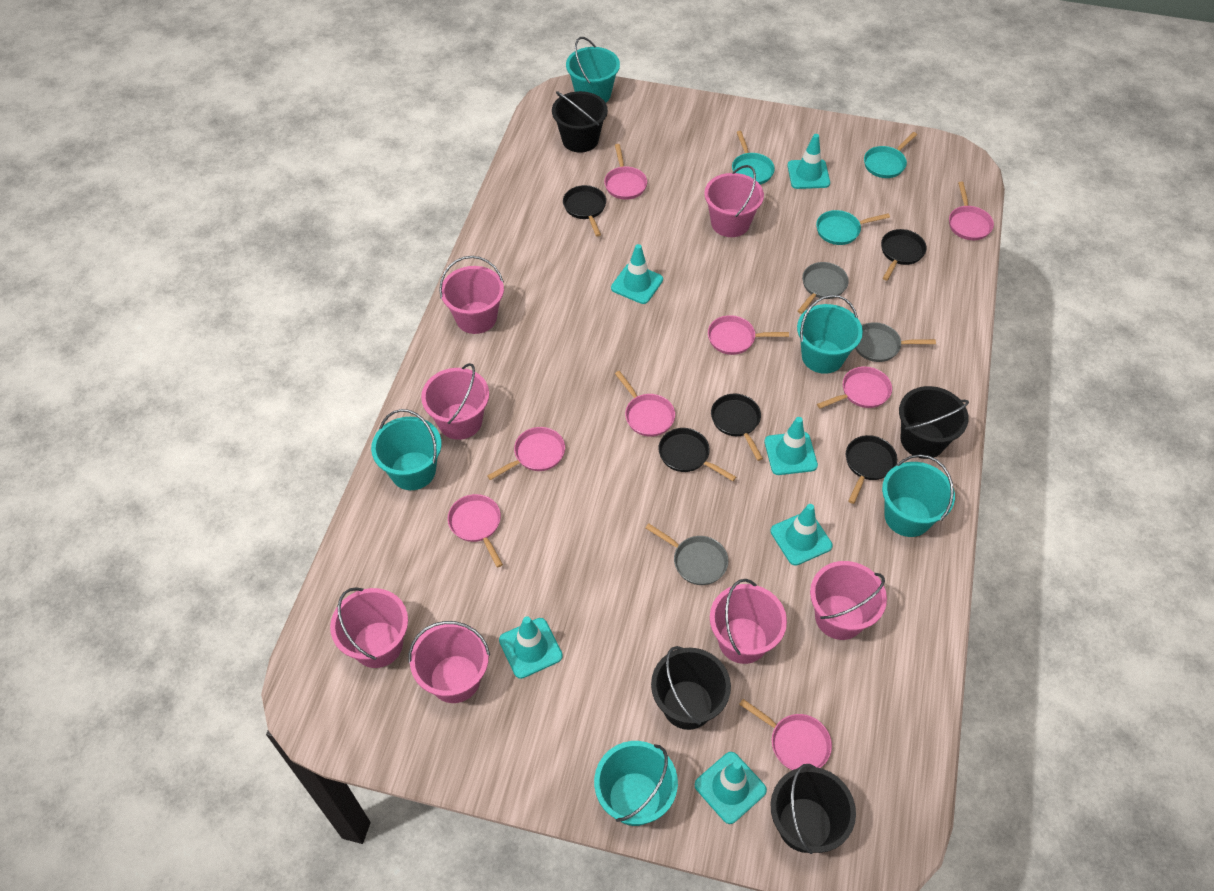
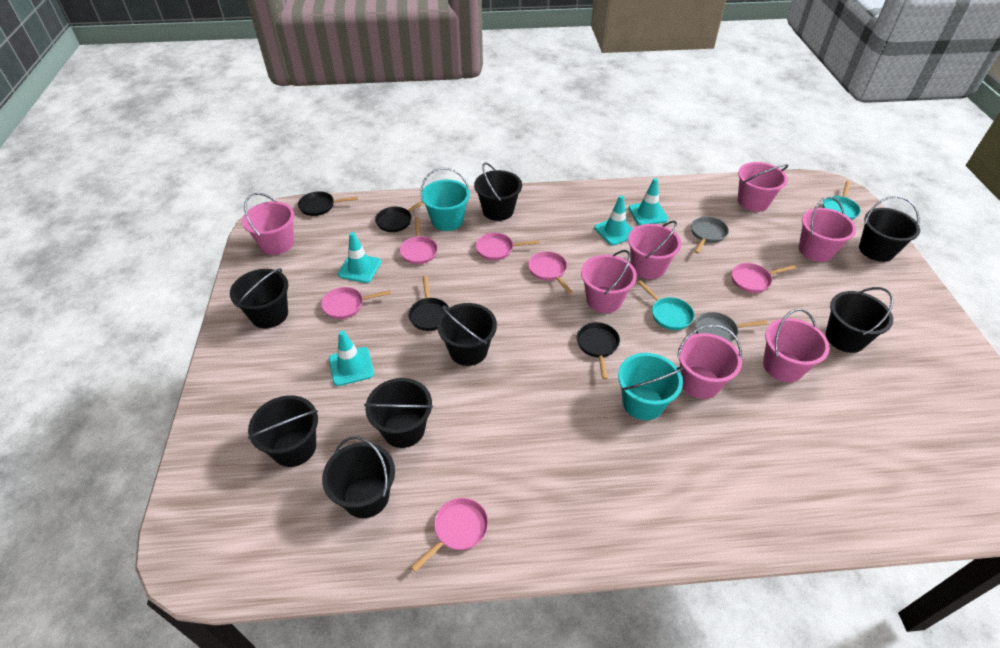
black bucket: 4 -> 8
black pan: 5 -> 4
grey pan: 3 -> 2
pink pan: 8 -> 6
turquoise bucket: 5 -> 2
turquoise pan: 3 -> 2
turquoise traffic cone: 6 -> 4

